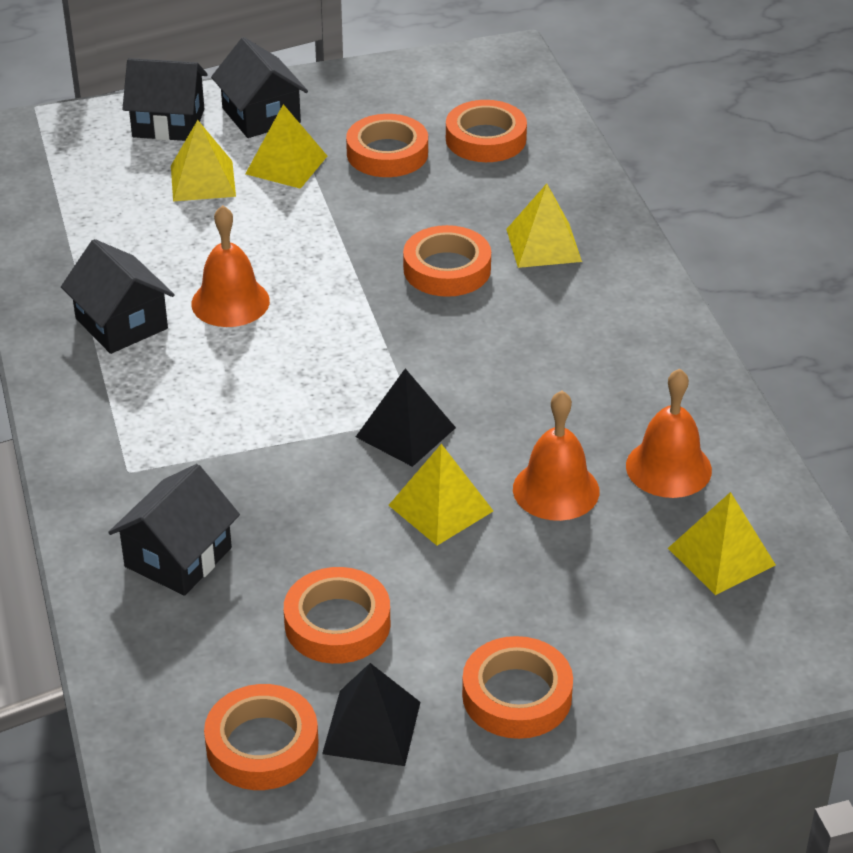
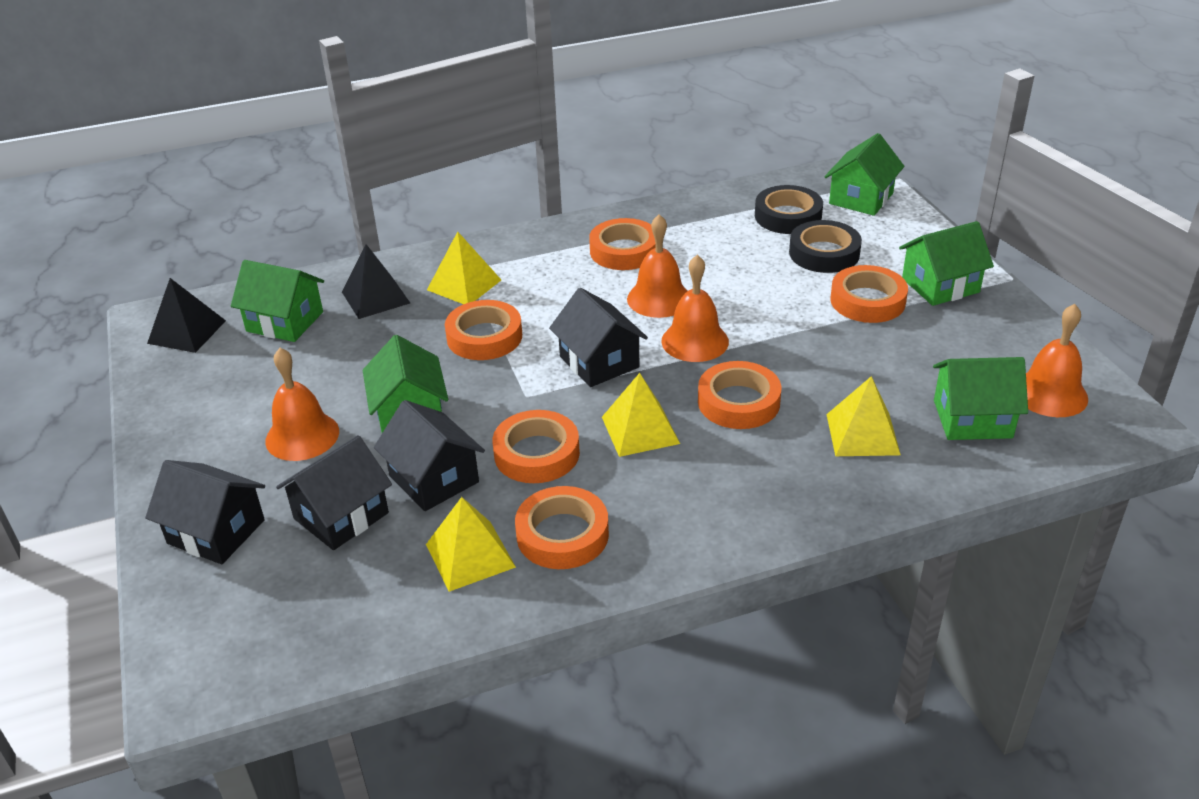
black tape: 0 -> 2
green house: 0 -> 5
orange bell: 3 -> 4
yellow pyramid: 5 -> 4

